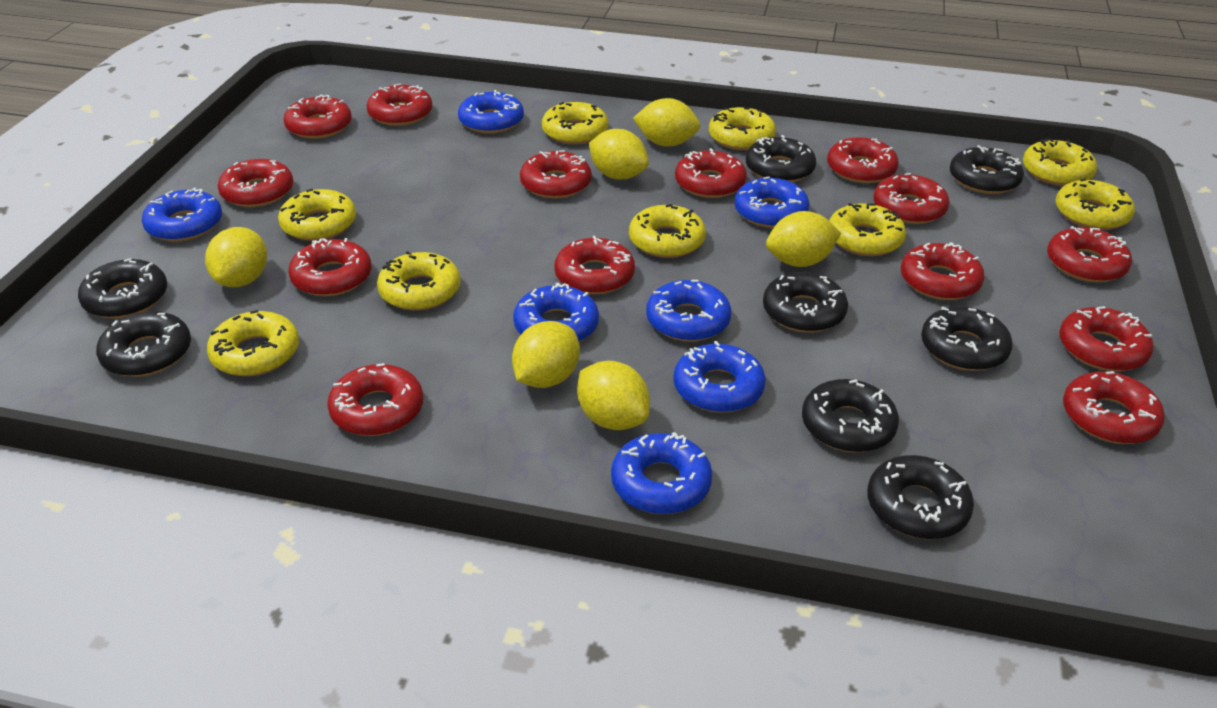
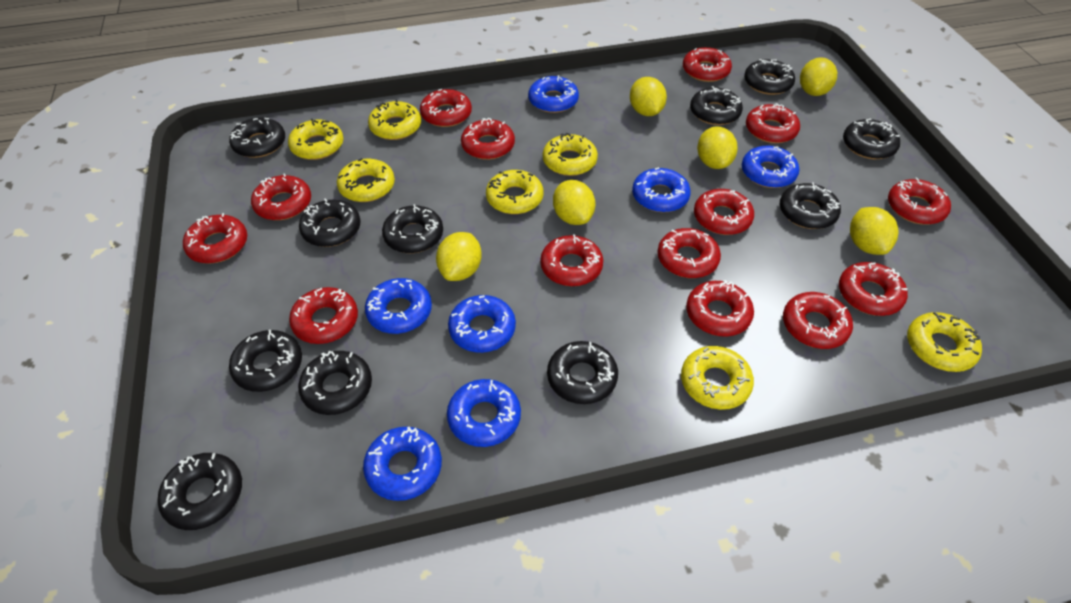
black donut: 8 -> 11
yellow donut: 9 -> 7

